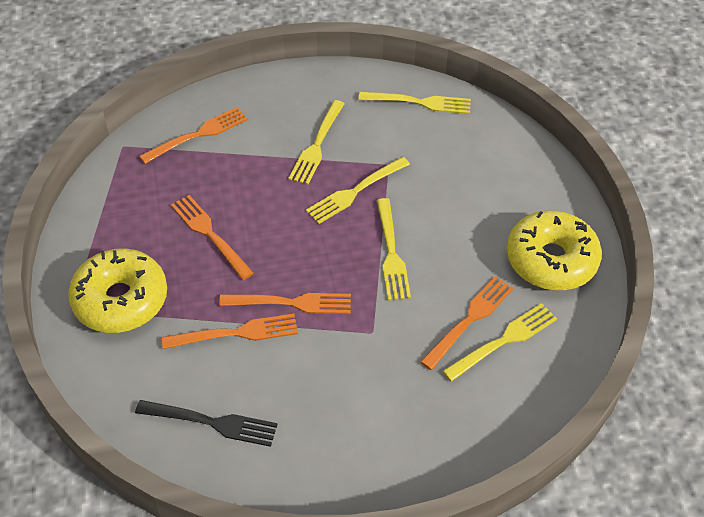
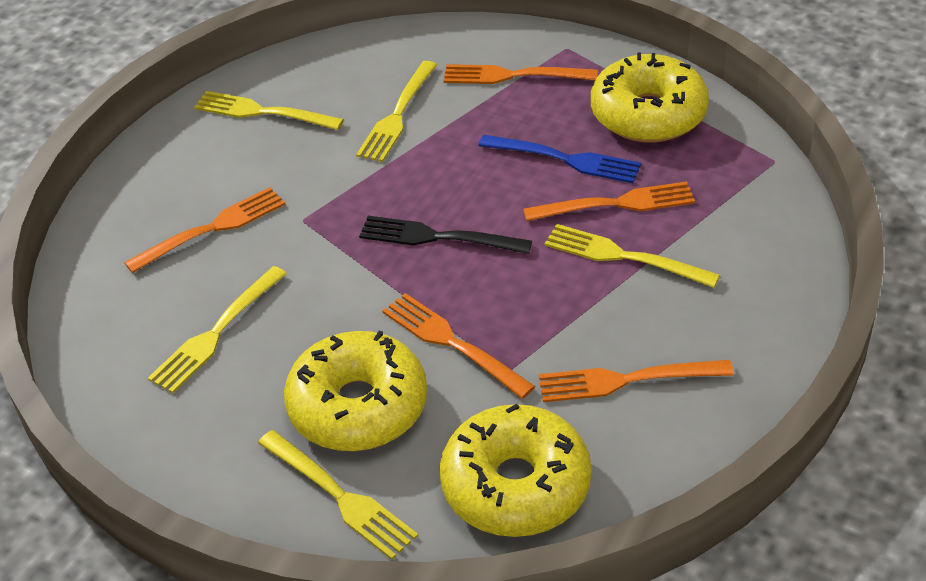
blue fork: 0 -> 1
yellow donut: 2 -> 3

